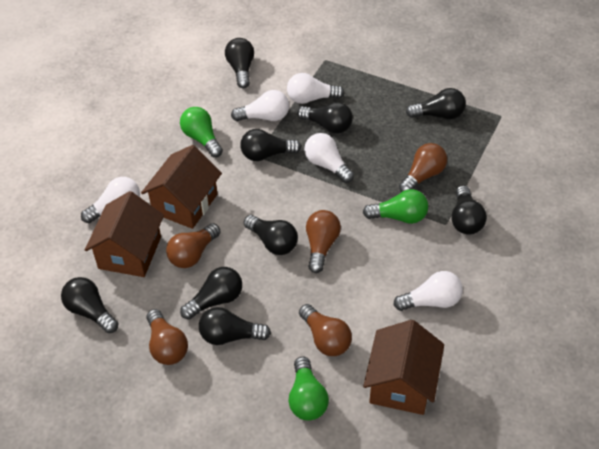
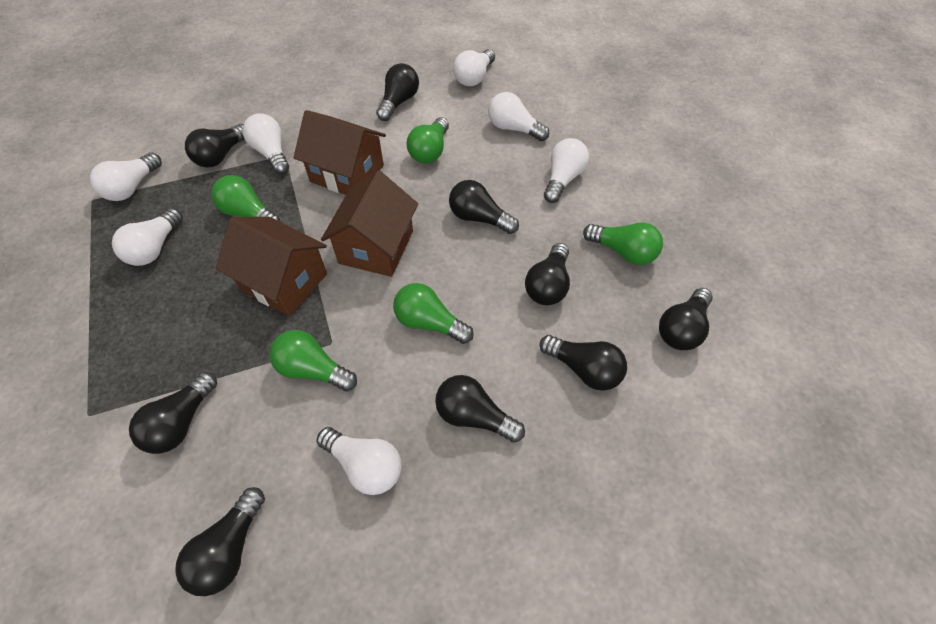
brown light bulb: 5 -> 0
green light bulb: 3 -> 5
white light bulb: 5 -> 7

